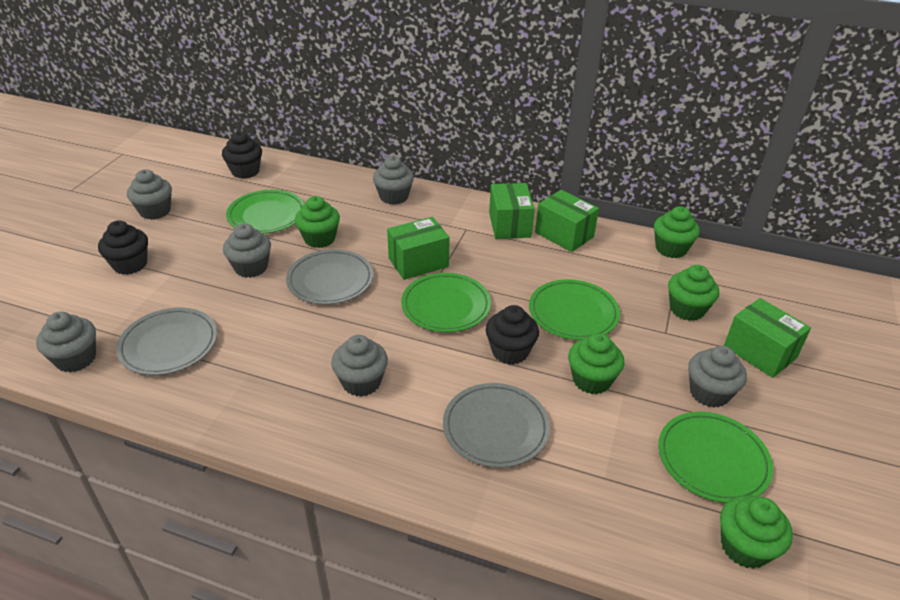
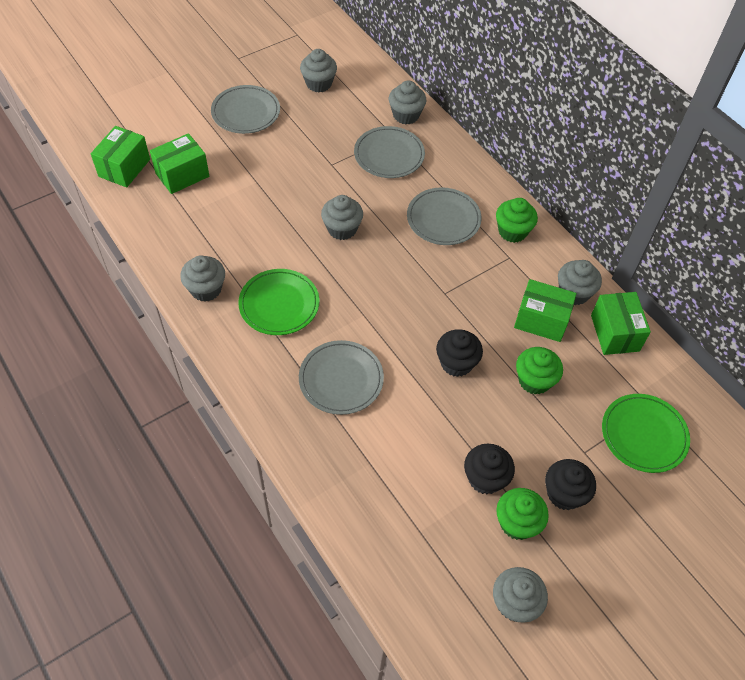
green cupcake: 5 -> 3
green plate: 4 -> 2
grey plate: 3 -> 4

